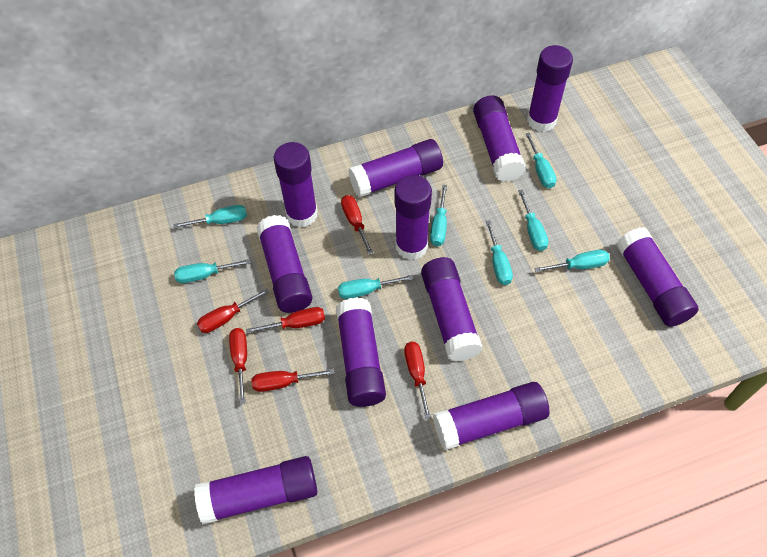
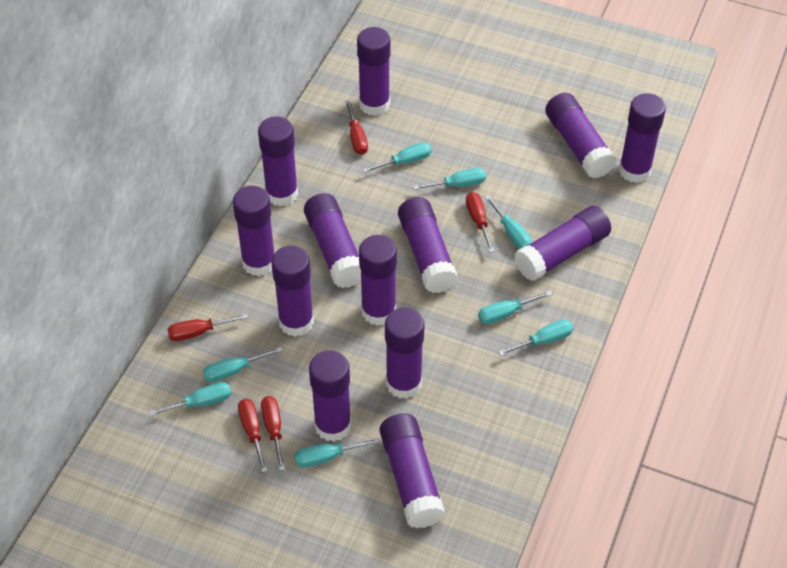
purple glue stick: 11 -> 13
red screwdriver: 6 -> 5

